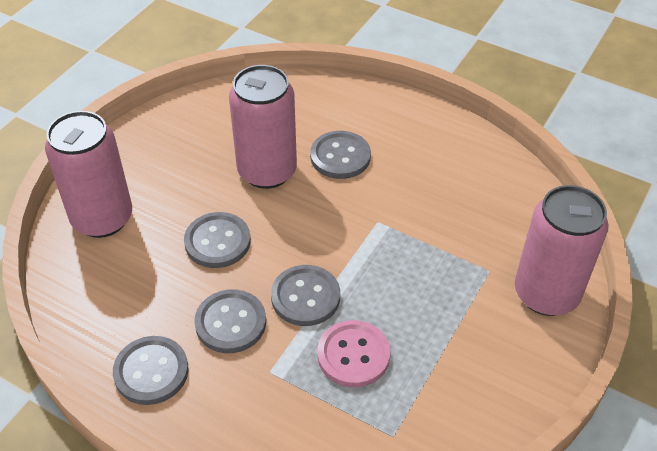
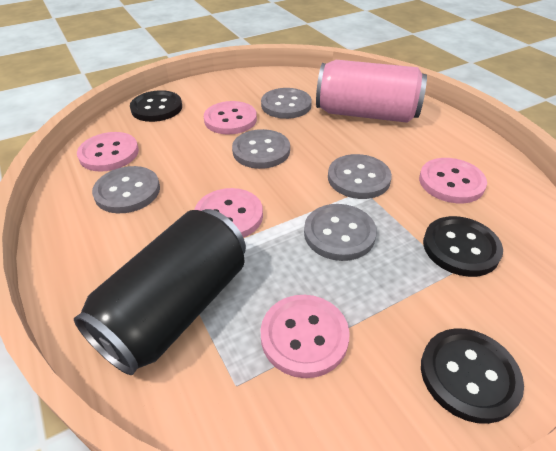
black button: 0 -> 3
black can: 0 -> 1
pink button: 1 -> 5
pink can: 3 -> 1

